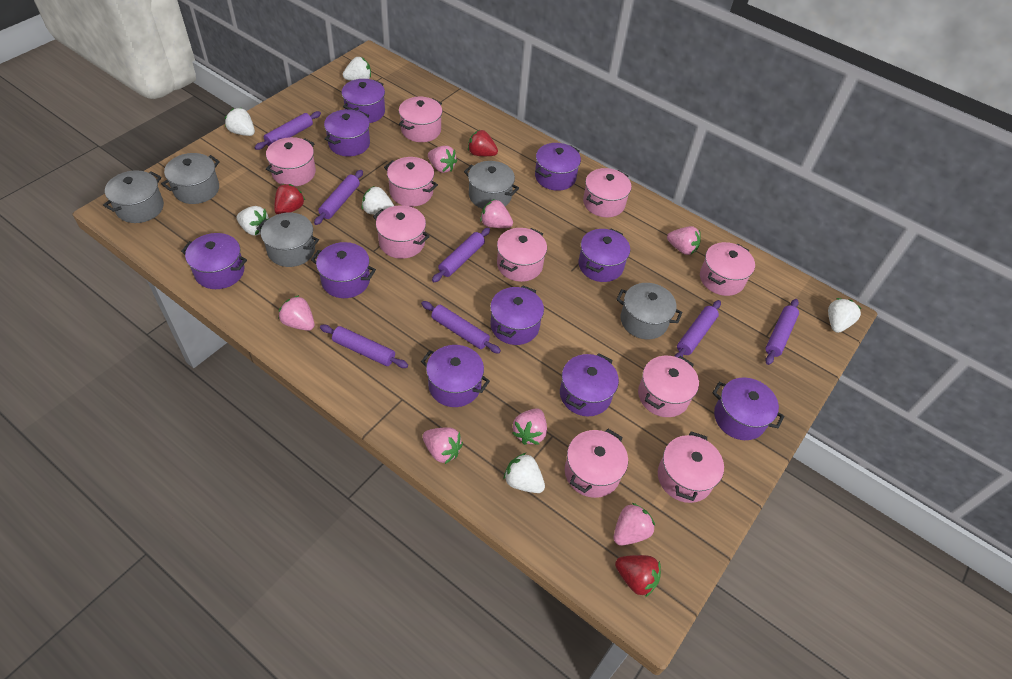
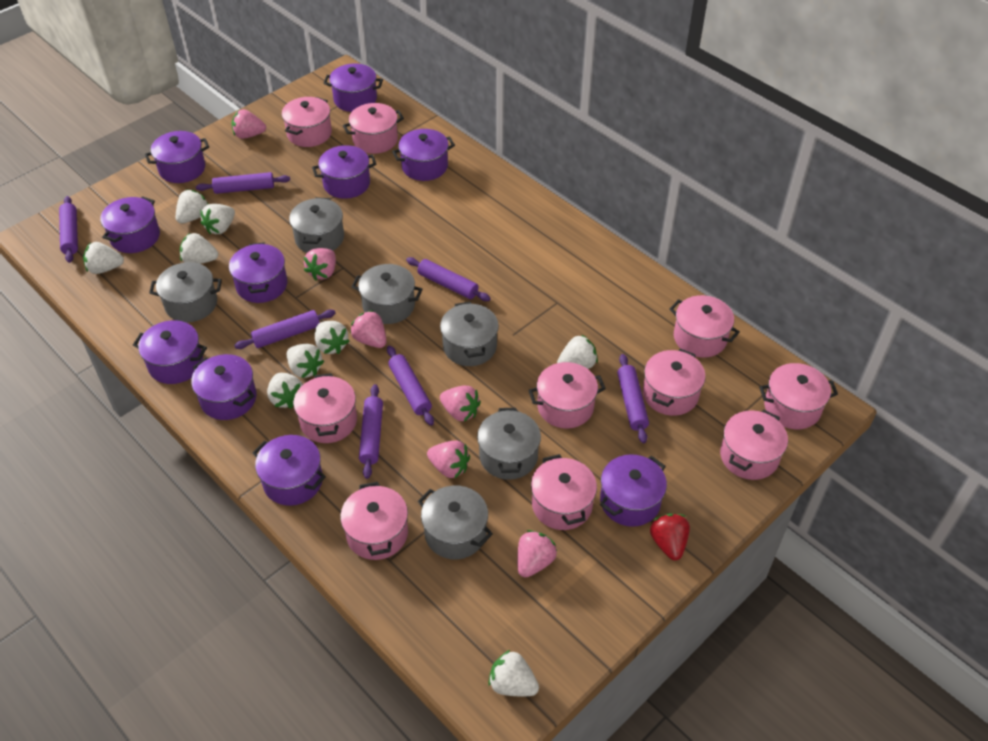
grey pot: 5 -> 6
pink strawberry: 7 -> 6
red strawberry: 3 -> 1
white strawberry: 6 -> 9

